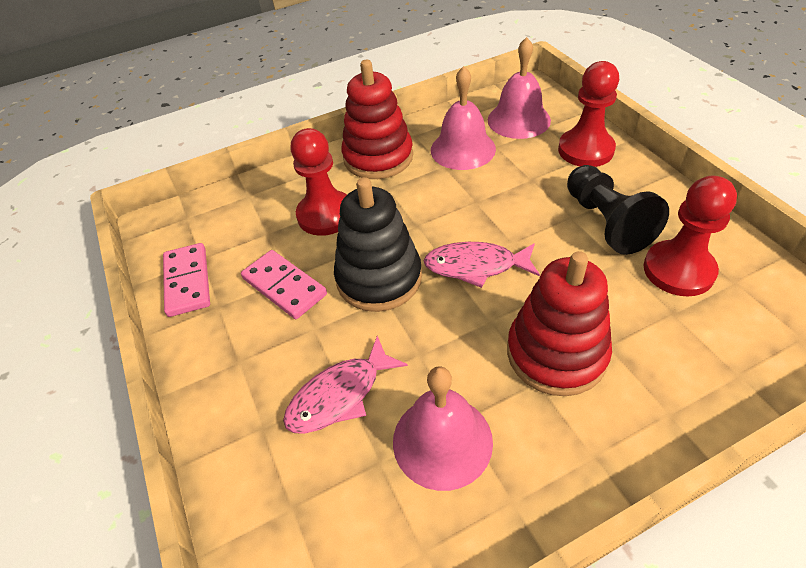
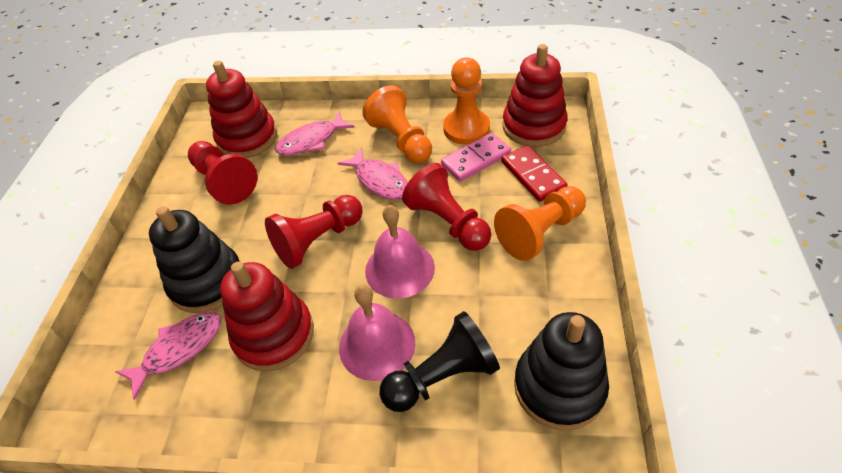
black stacking toy: 1 -> 2
orange pawn: 0 -> 3
pink bell: 3 -> 2
pink domino: 2 -> 1
pink fish: 2 -> 3
red domino: 0 -> 1
red stacking toy: 2 -> 3

